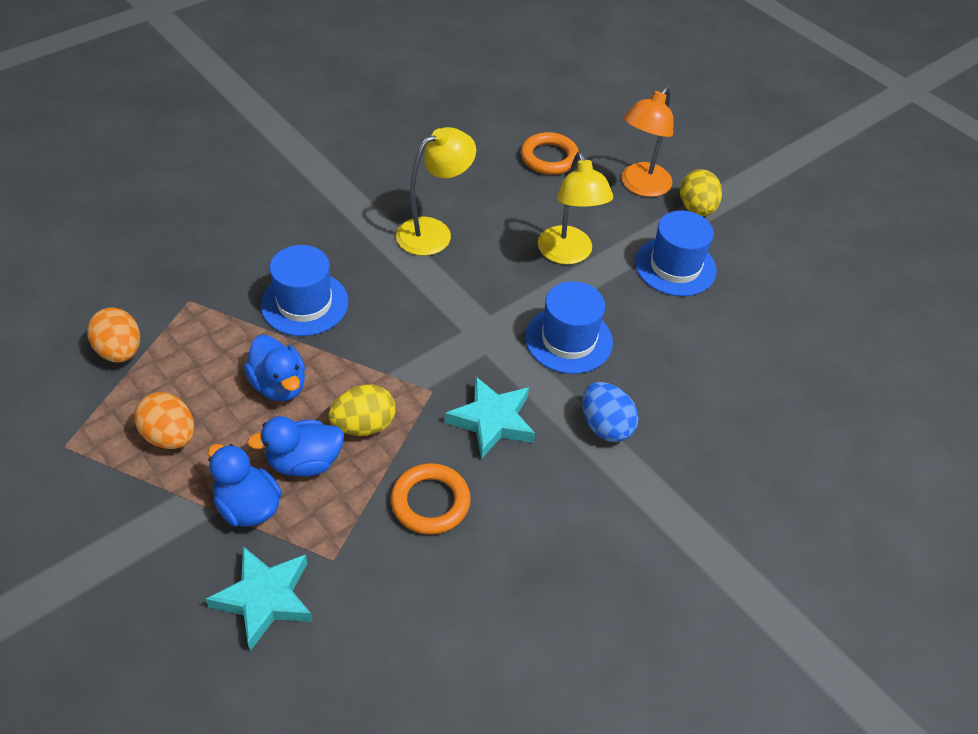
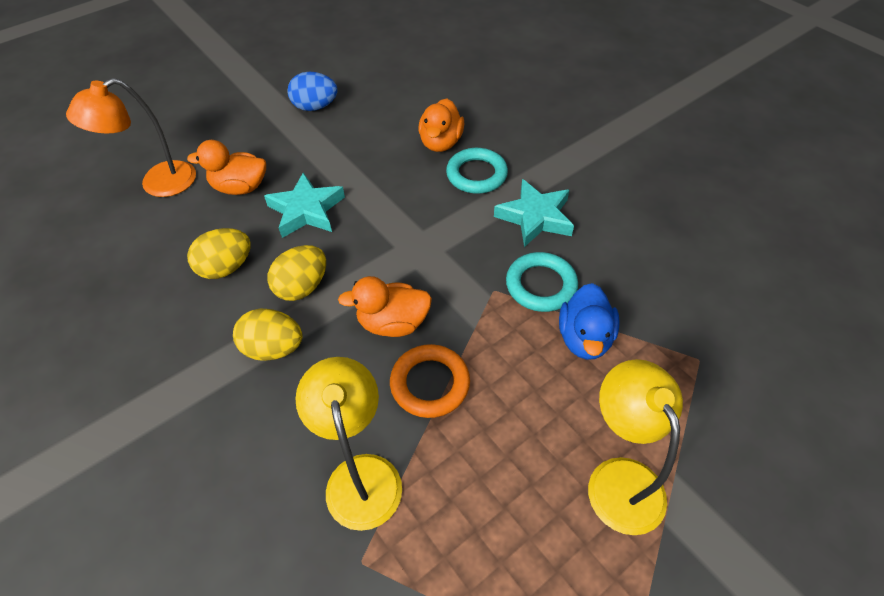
blue duck: 3 -> 1
blue hat: 3 -> 0
orange duck: 0 -> 3
orange egg: 2 -> 0
orange ring: 2 -> 1
turquoise ring: 0 -> 2
yellow egg: 2 -> 3

